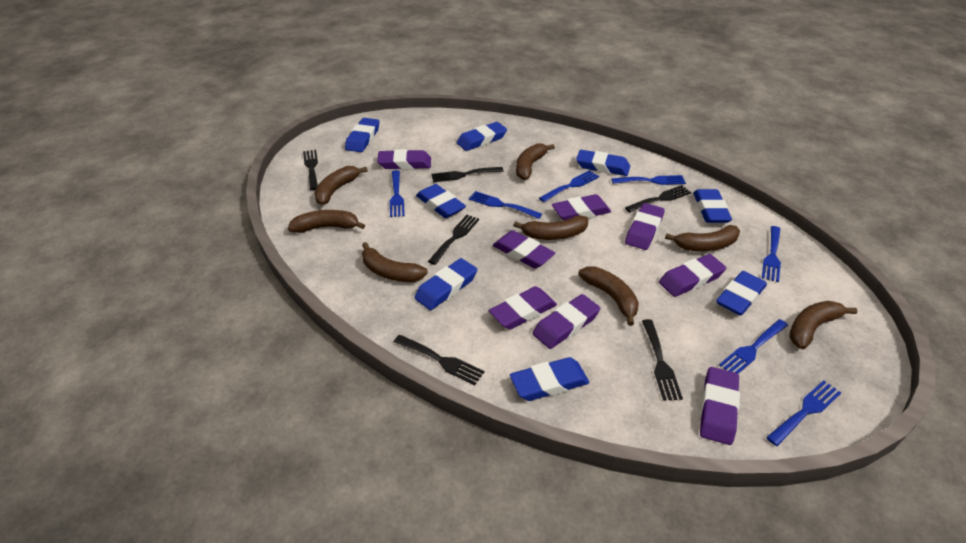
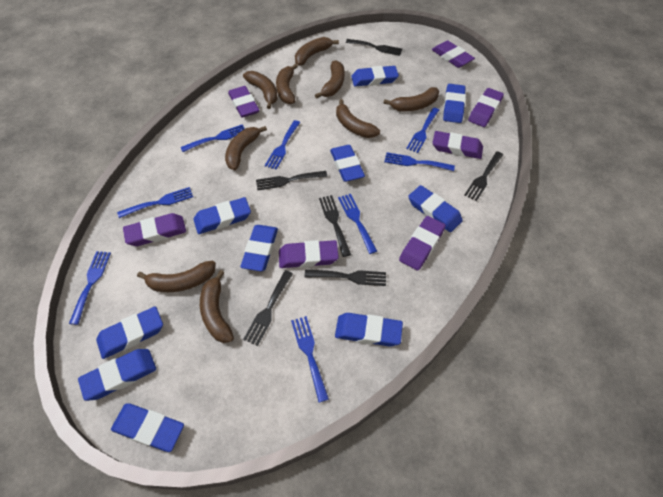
blue eraser: 8 -> 10
blue fork: 7 -> 8
brown banana: 8 -> 9
purple eraser: 8 -> 7

